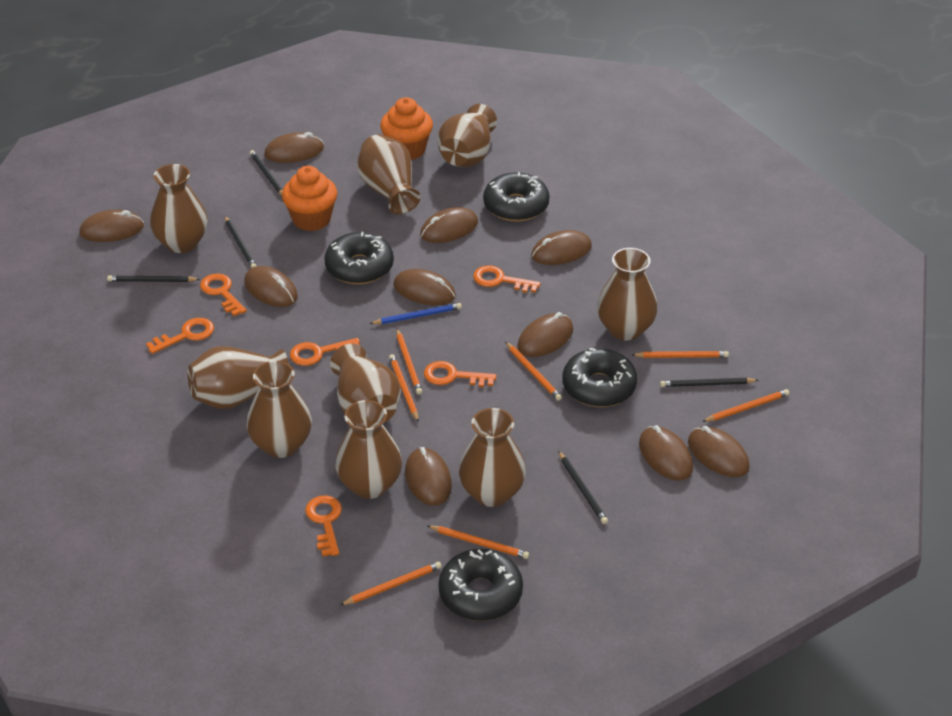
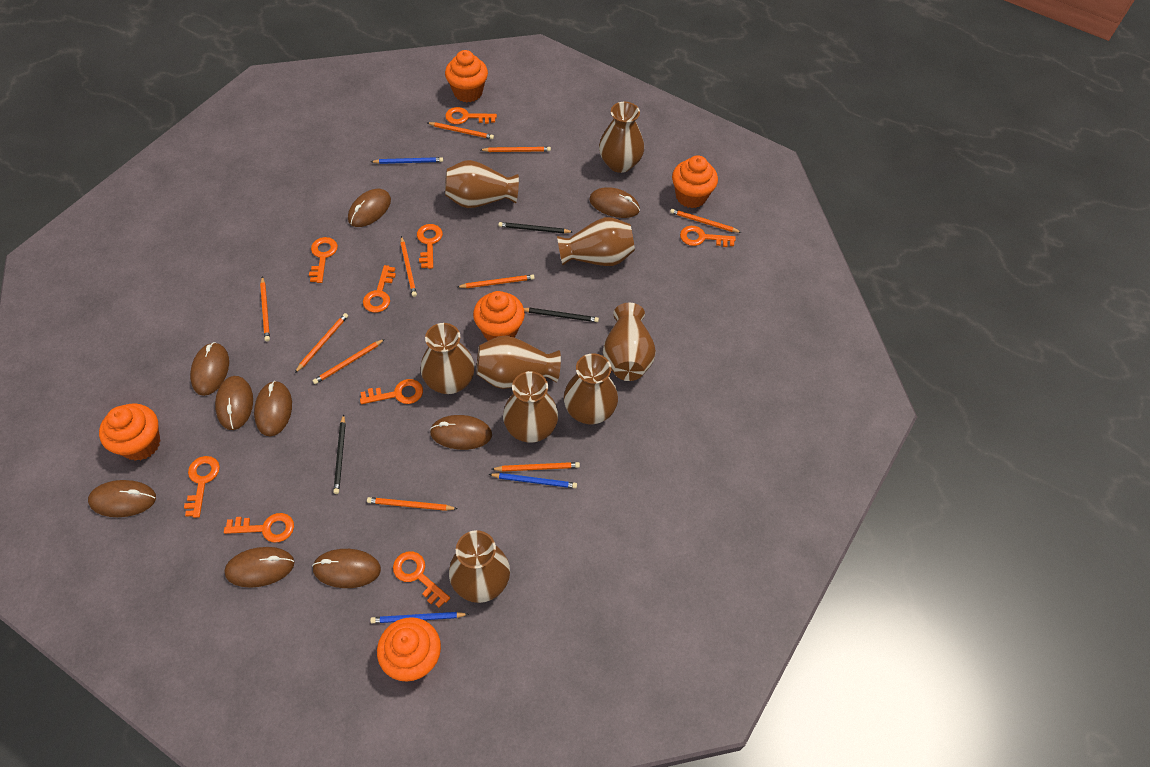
black donut: 4 -> 0
black pencil: 5 -> 3
blue pencil: 1 -> 3
brown mouse: 10 -> 9
orange cupcake: 2 -> 5
orange key: 6 -> 9
orange pencil: 7 -> 10

